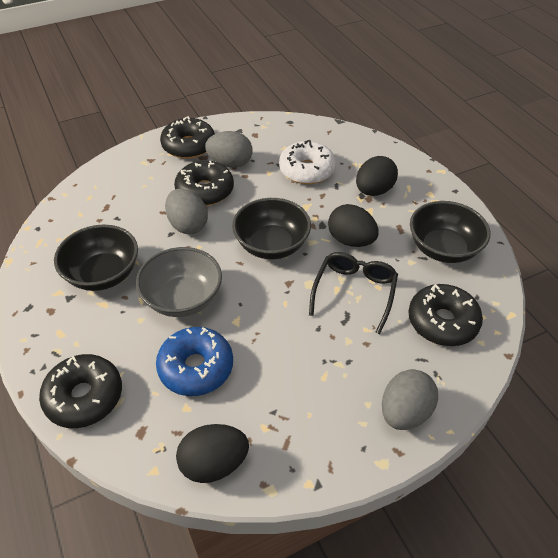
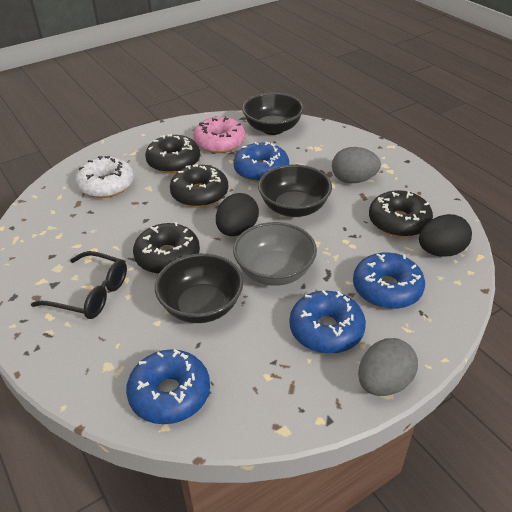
black egg: 3 -> 2
blue donut: 1 -> 4
grey egg: 3 -> 2
pink donut: 0 -> 1

